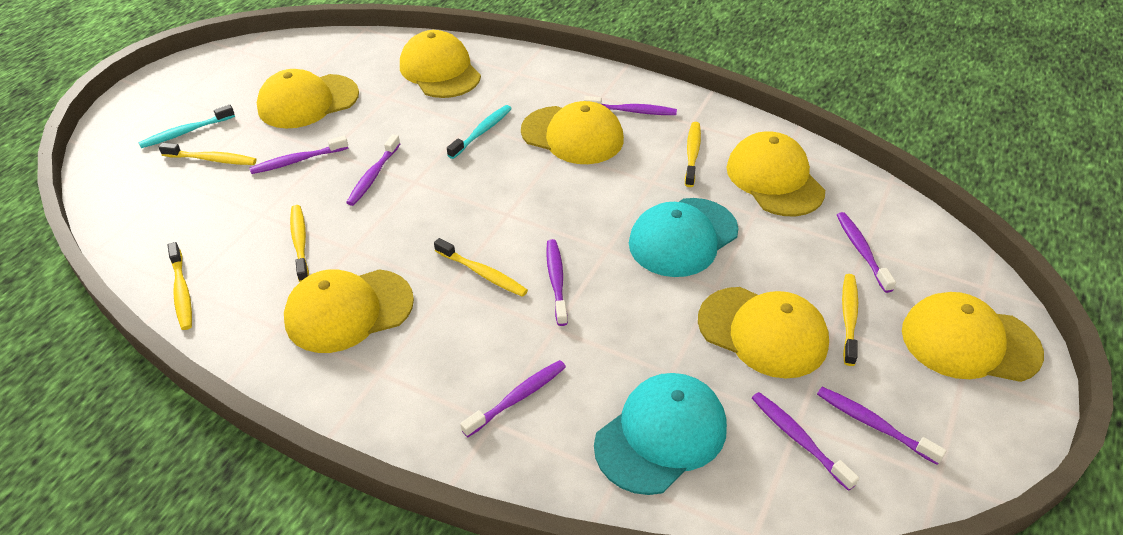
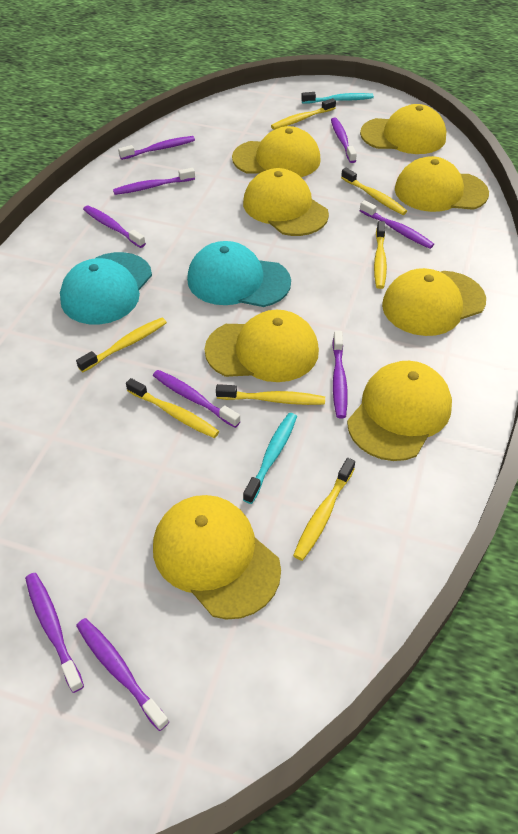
purple toothbrush: 8 -> 9
yellow cap: 7 -> 8
yellow toothbrush: 6 -> 7

